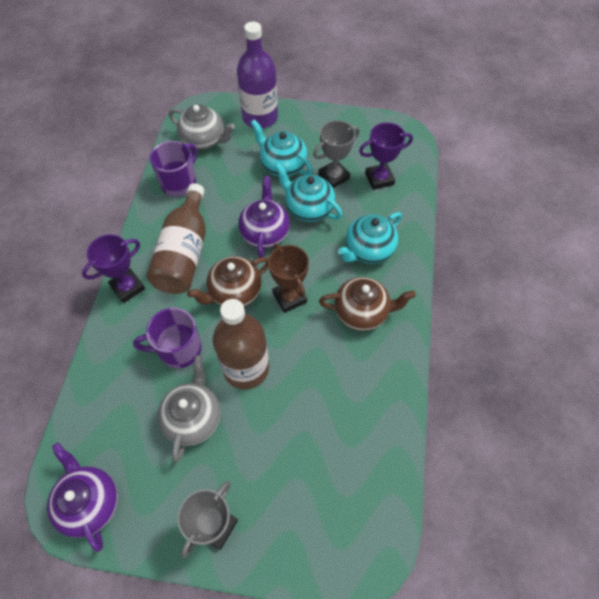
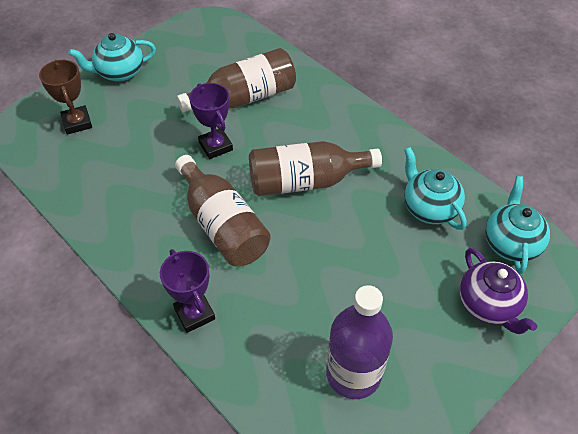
brown bottle: 2 -> 3
brown teapot: 2 -> 0
grey teapot: 2 -> 0
grey trophy: 2 -> 0
purple mug: 2 -> 0
purple teapot: 2 -> 1

